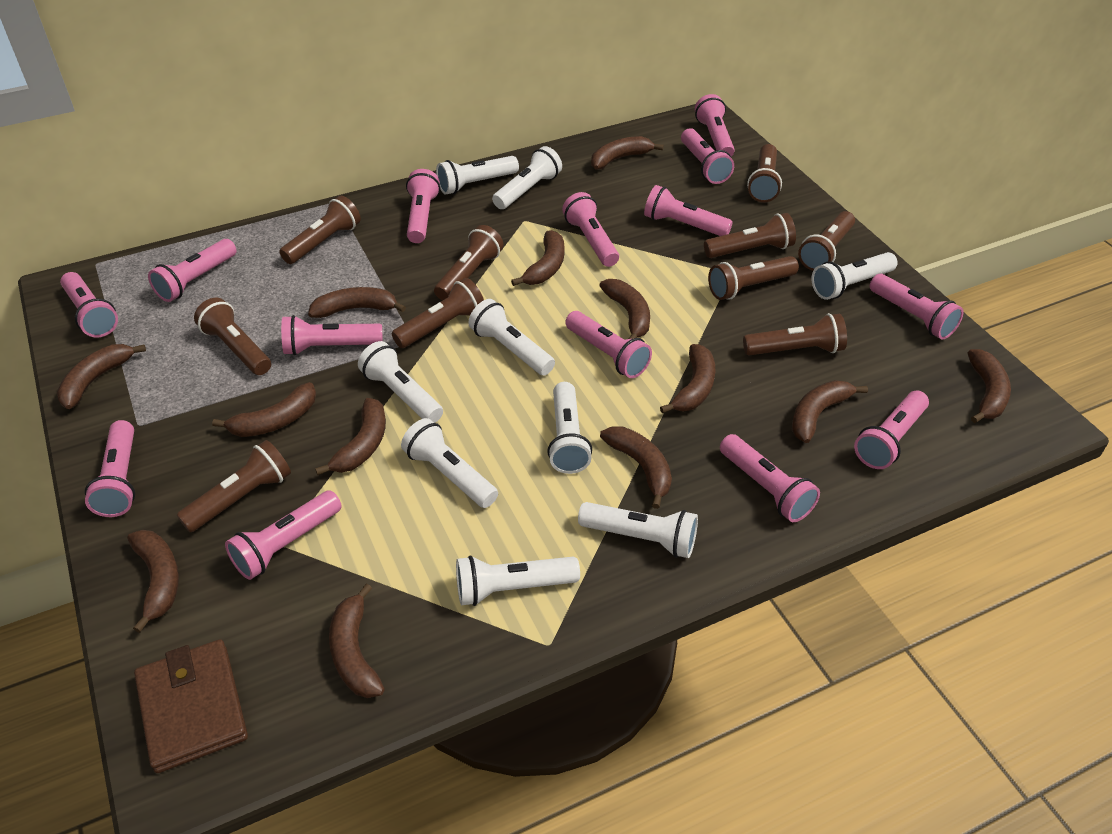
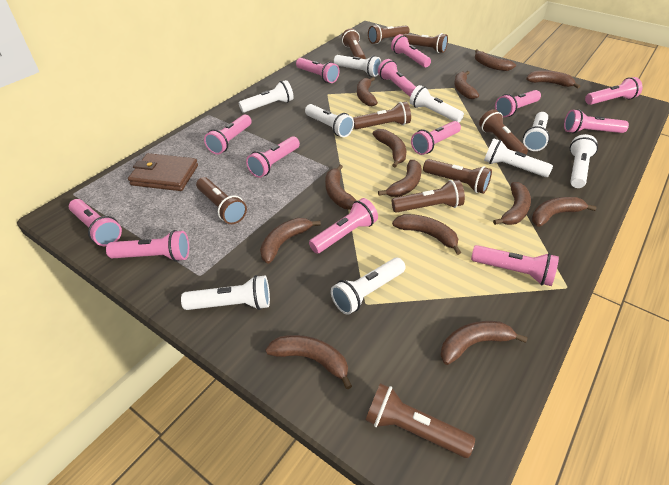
brown flashlight: 10 -> 9
pink flashlight: 14 -> 13

